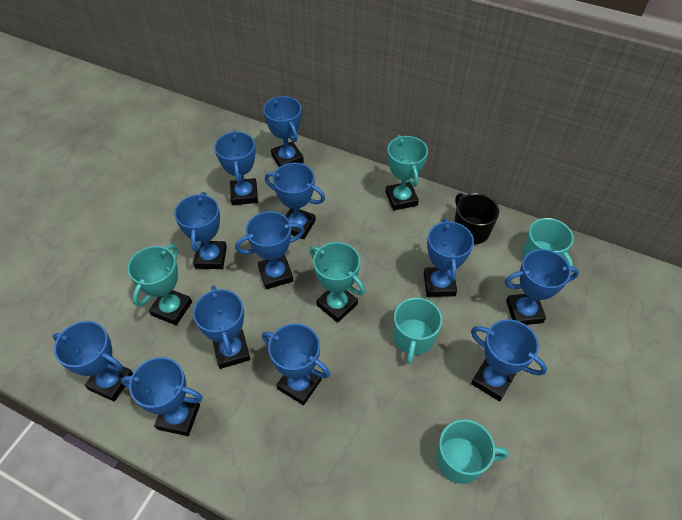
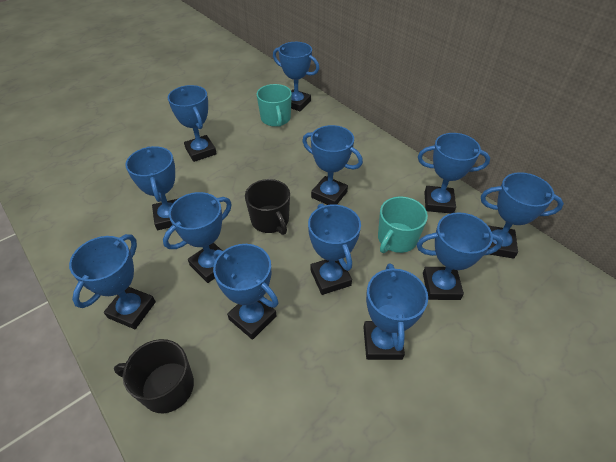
black mug: 1 -> 2
turquoise mug: 3 -> 2
turquoise trophy: 3 -> 0

